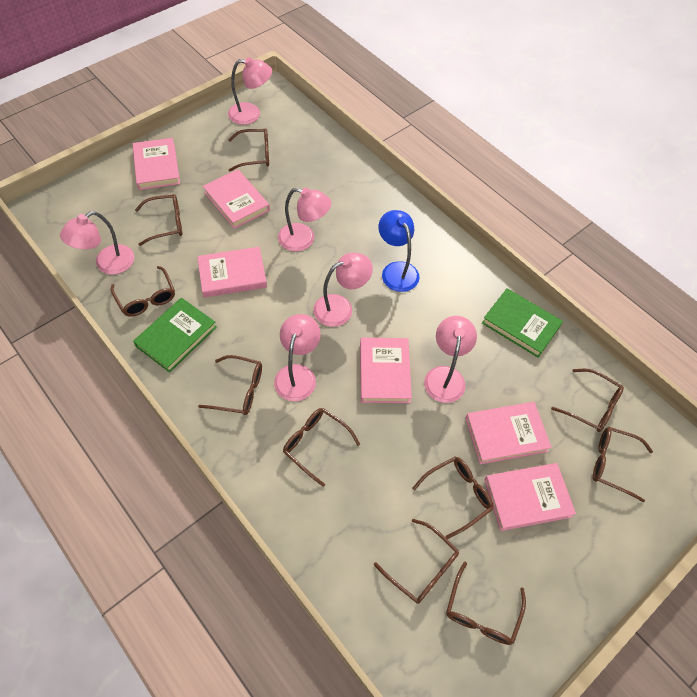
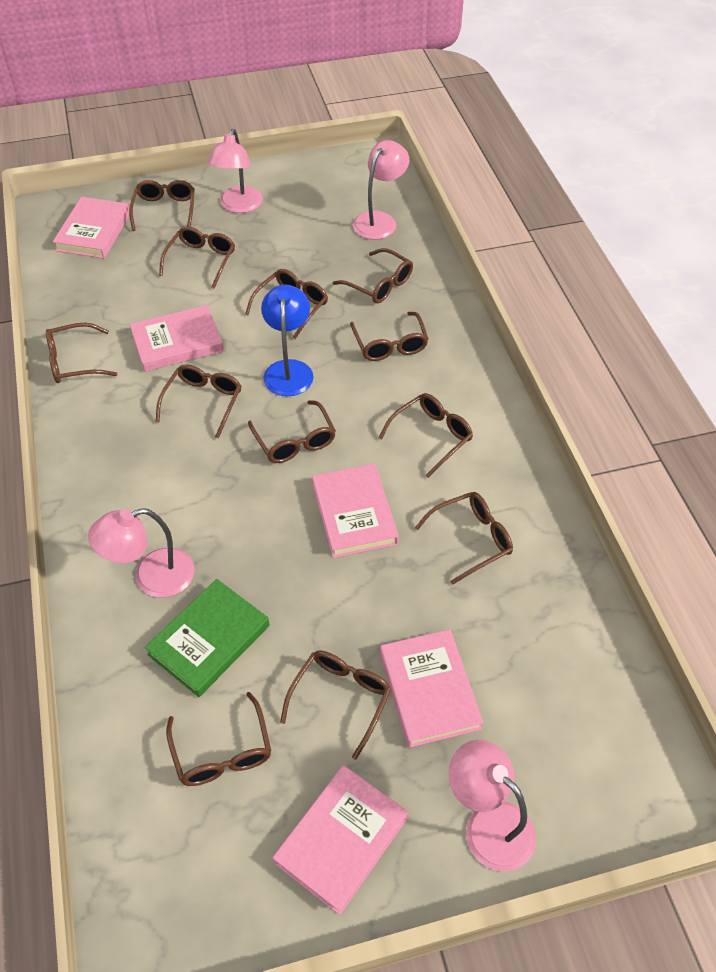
brown glasses: 10 -> 12
green book: 2 -> 1
pink book: 6 -> 5
pink lamp: 6 -> 4

